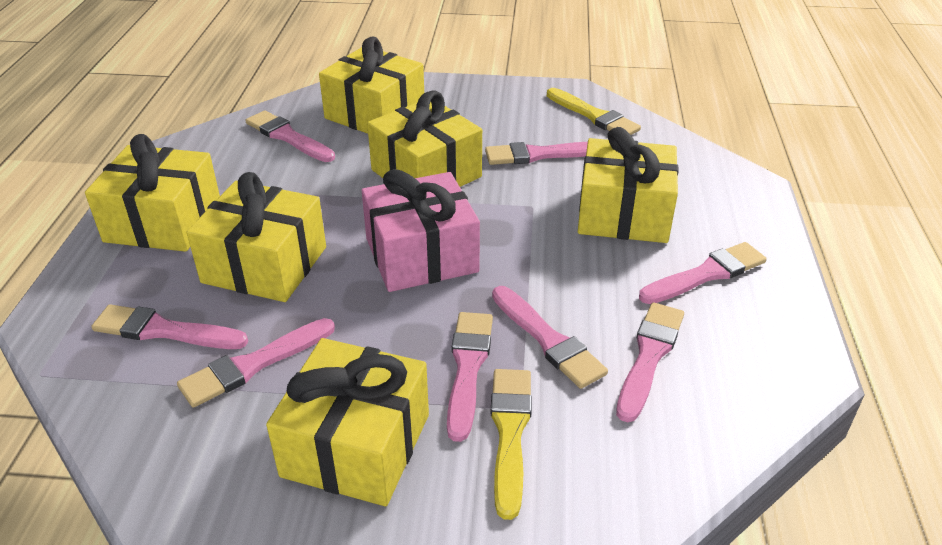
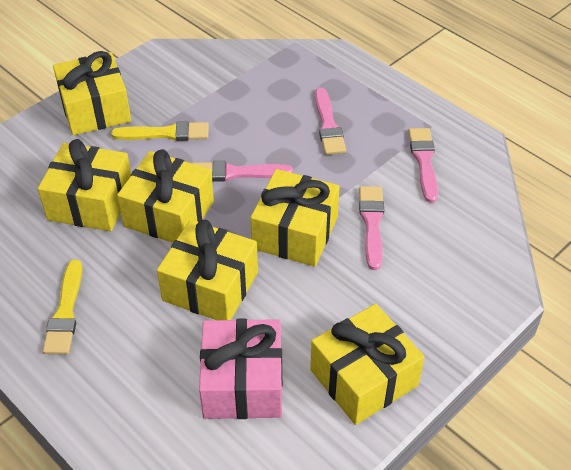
pink brush: 8 -> 4

